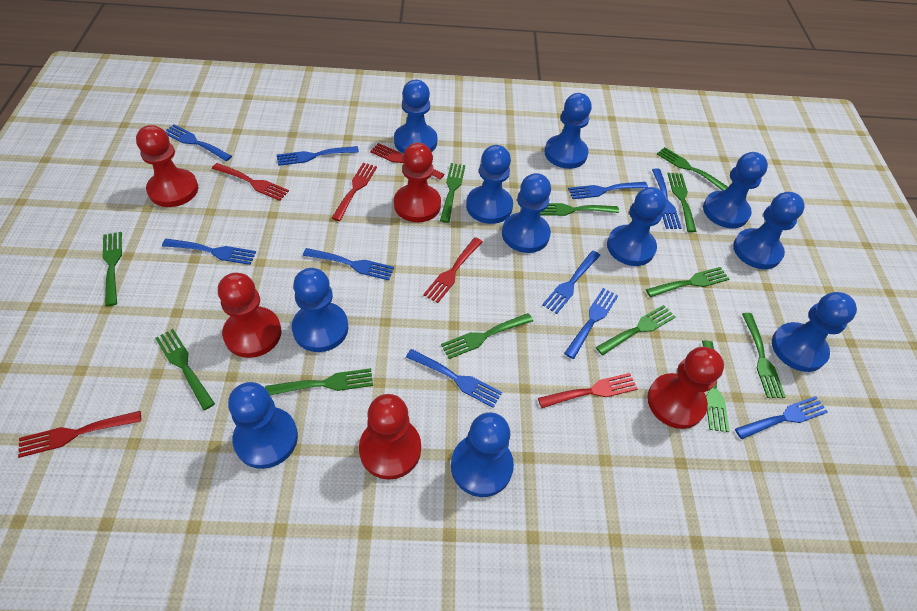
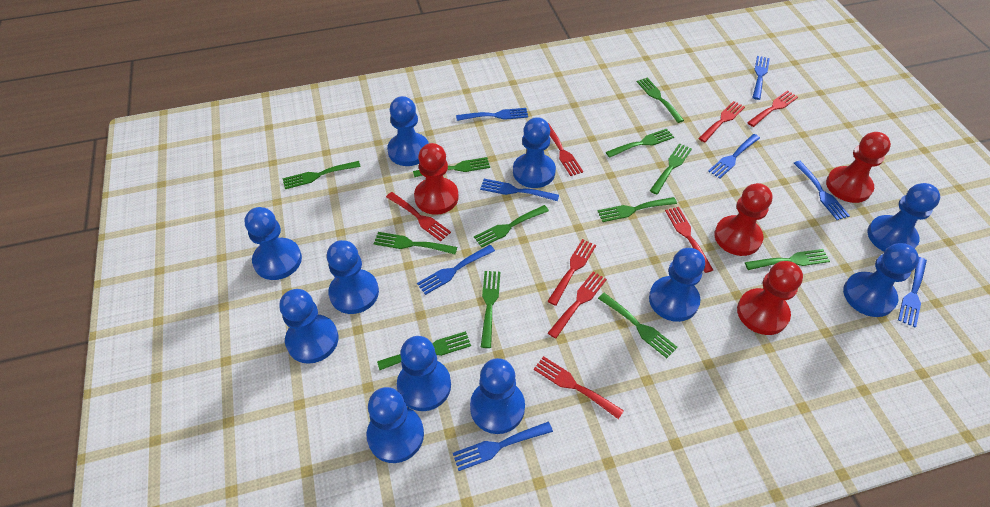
blue fork: 10 -> 8
red fork: 6 -> 8
red pawn: 5 -> 4

